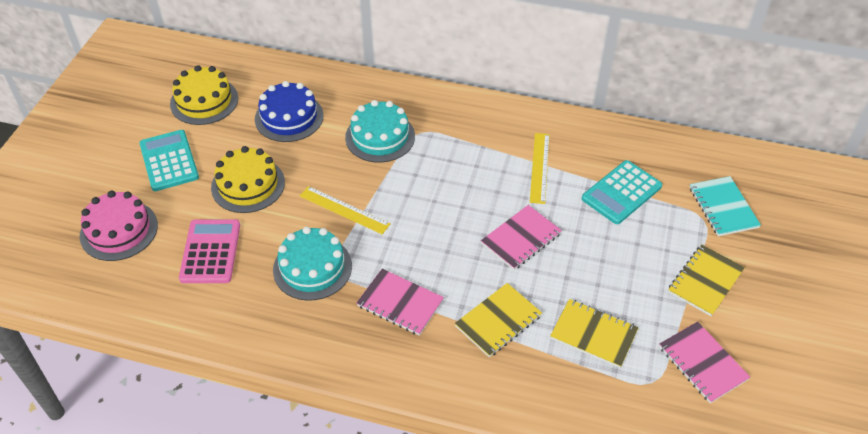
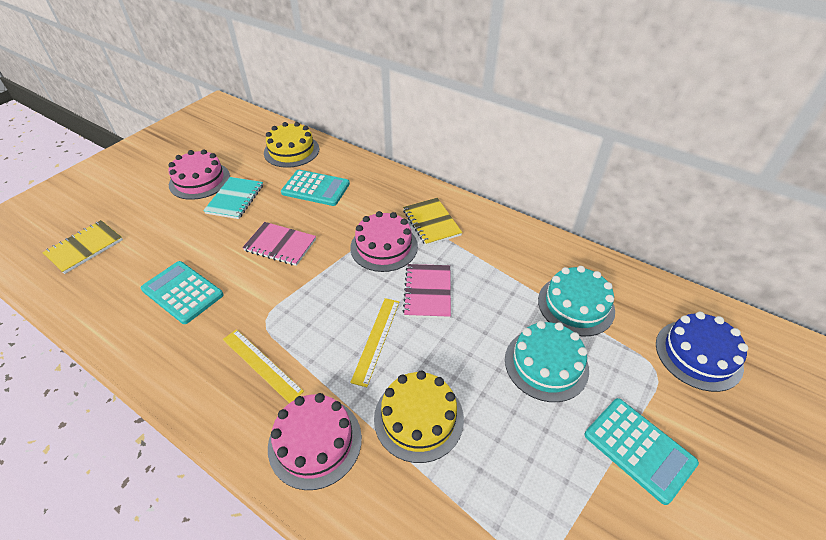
pink cake: 1 -> 3
pink calculator: 1 -> 0
pink notebook: 3 -> 2
turquoise calculator: 2 -> 3
yellow notebook: 3 -> 2

